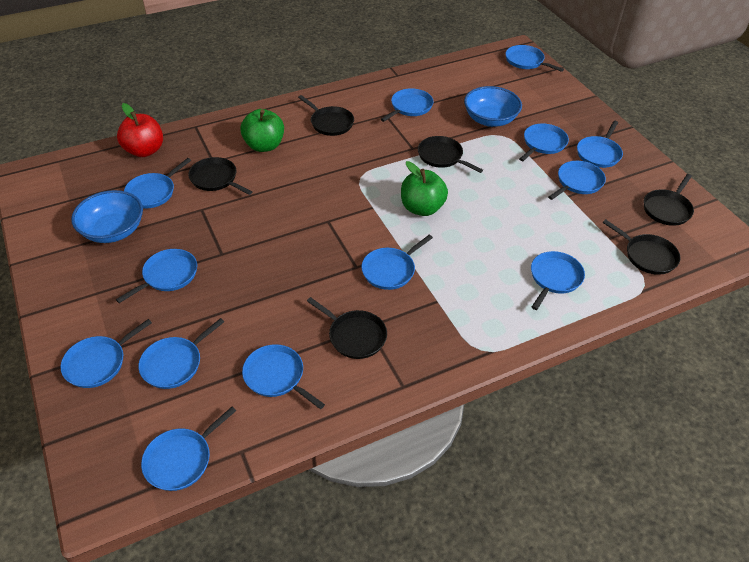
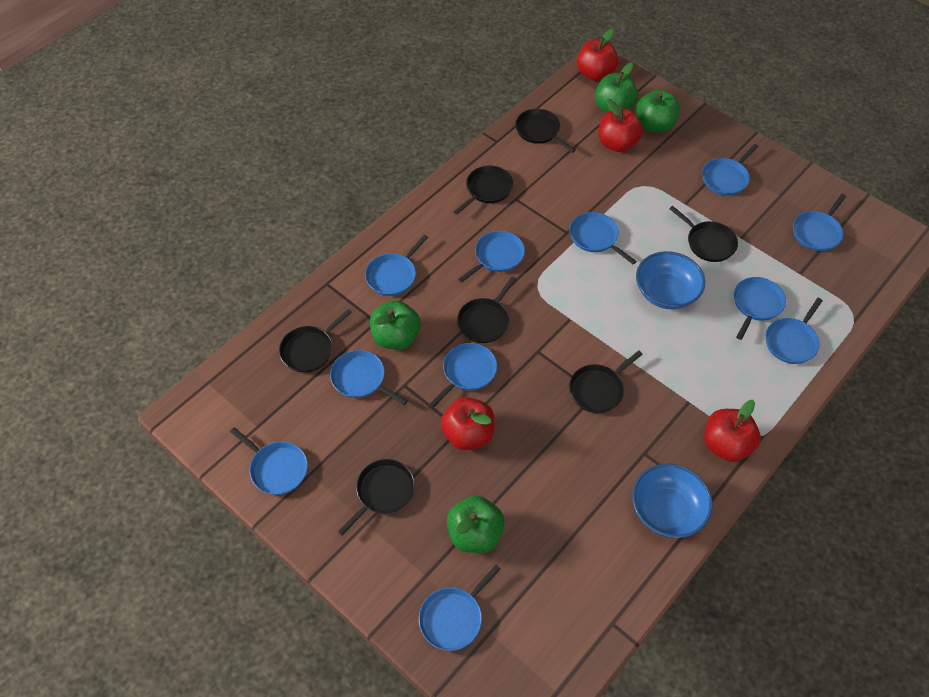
black pan: 6 -> 7
blue pan: 13 -> 11
green apple: 2 -> 4
red apple: 1 -> 4

